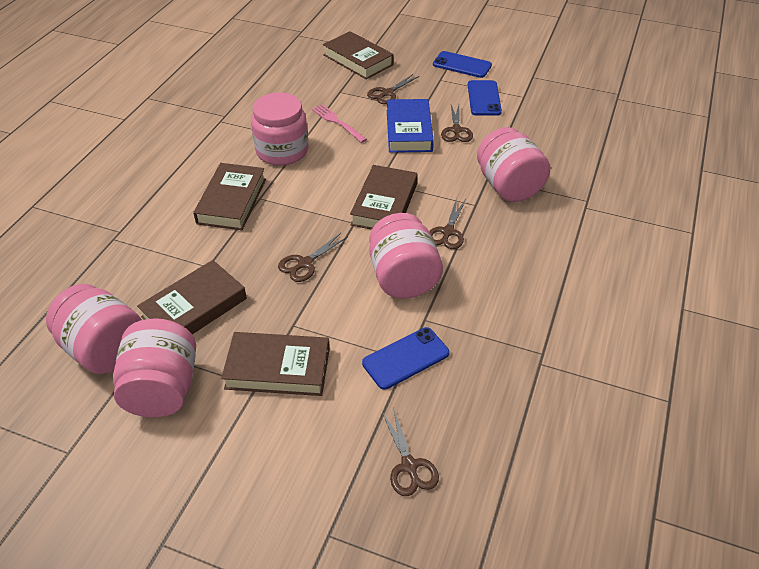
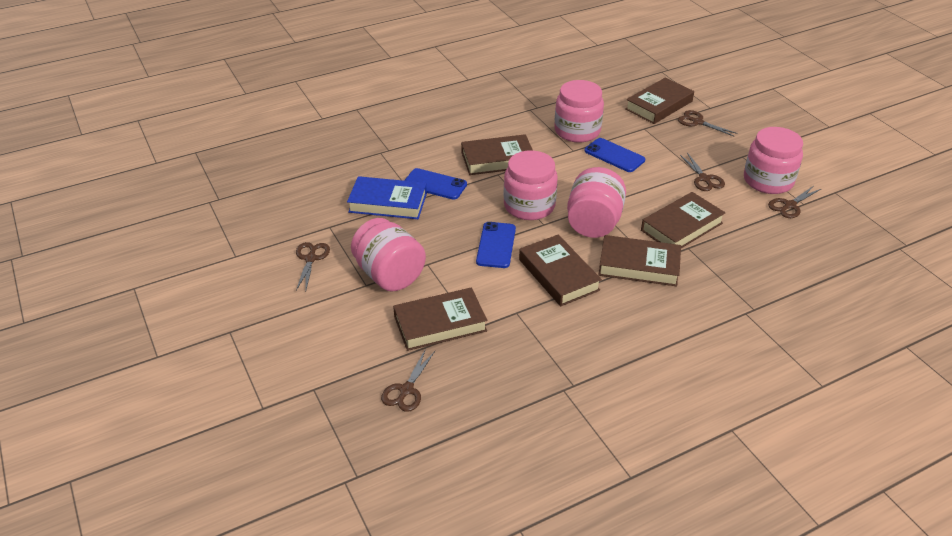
brown book: 5 -> 6
pink fork: 1 -> 0

